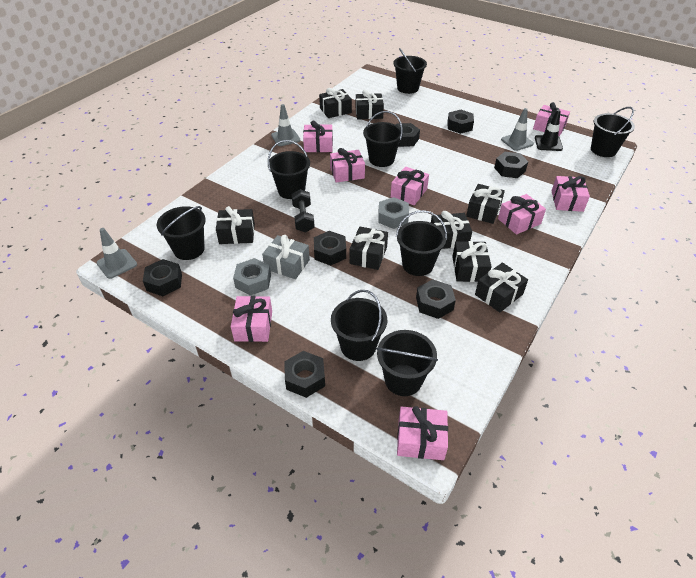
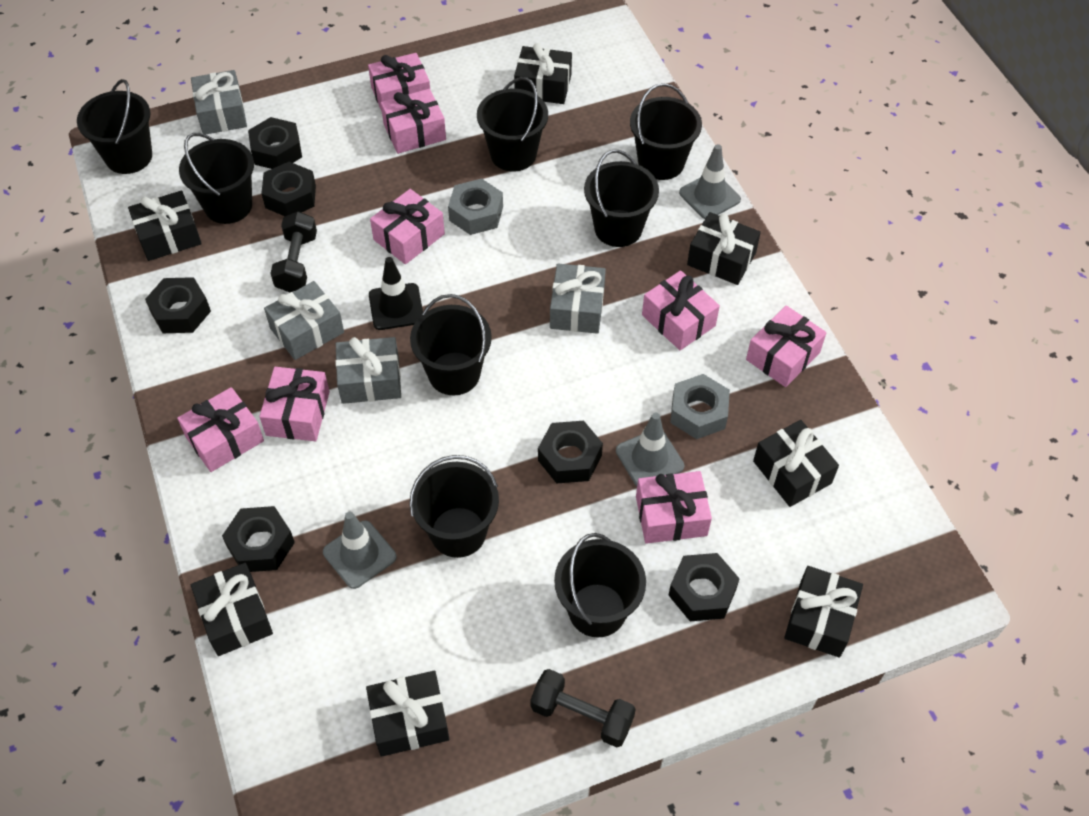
black dumbbell: 1 -> 2
black gift: 8 -> 7
black nut: 7 -> 6
grey gift: 1 -> 4

